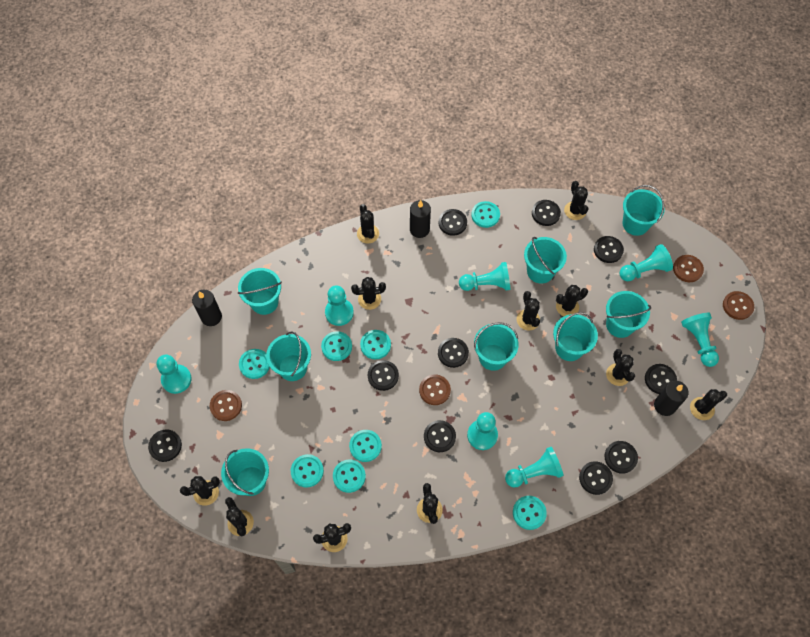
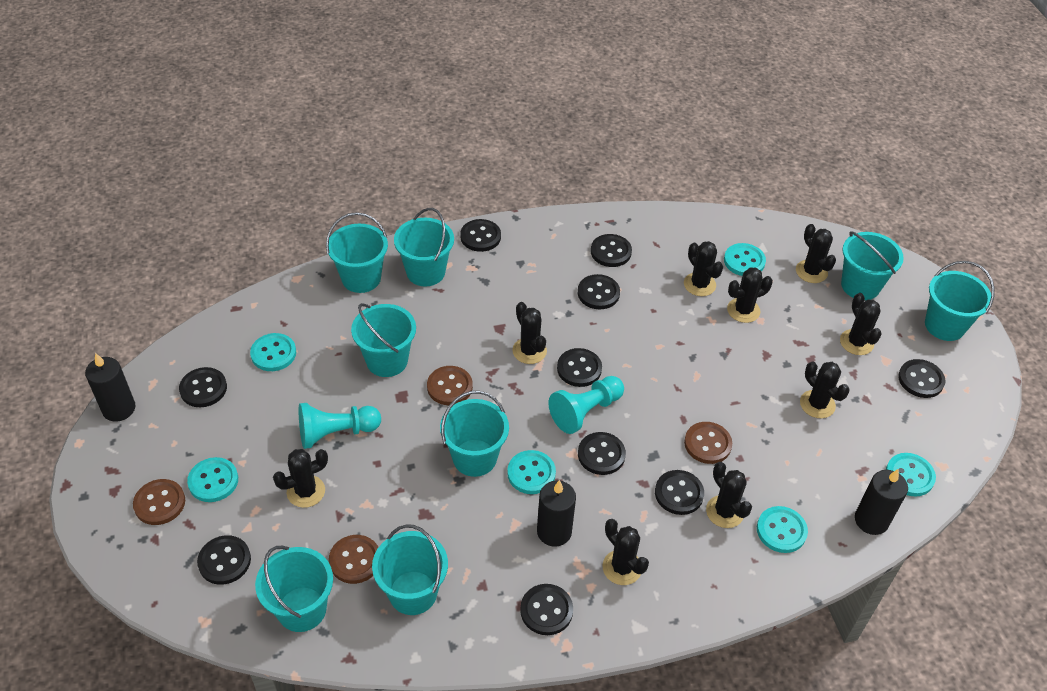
black cactus: 11 -> 9
turquoise button: 8 -> 6
turquoise pawn: 7 -> 2

